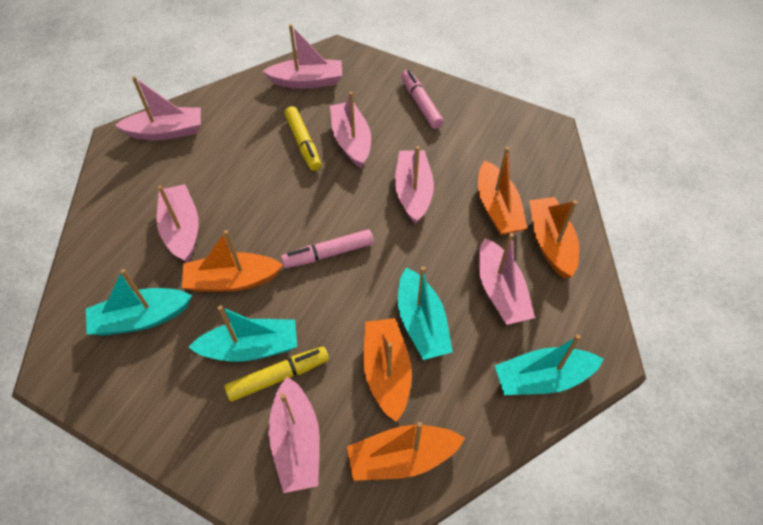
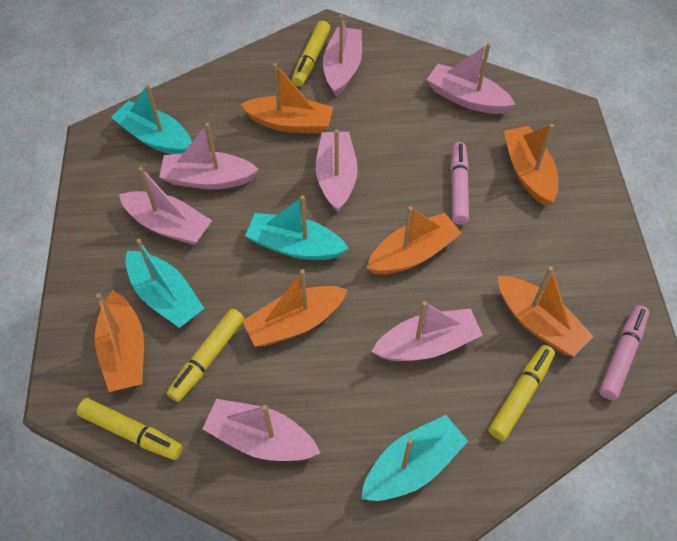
orange boat: 5 -> 6
yellow marker: 2 -> 4

